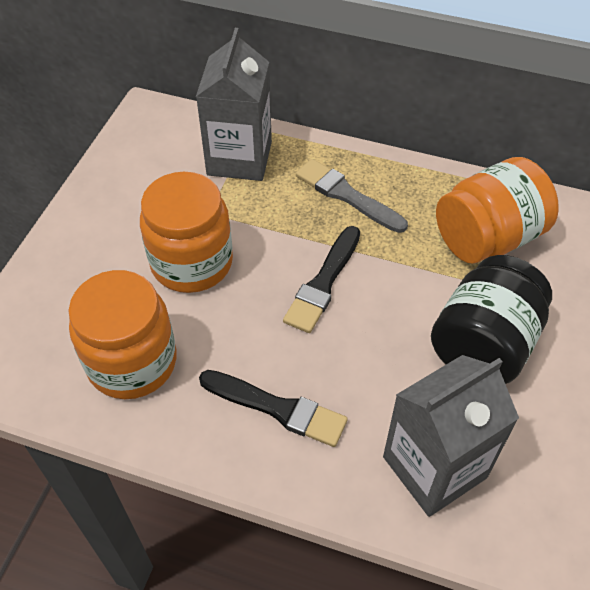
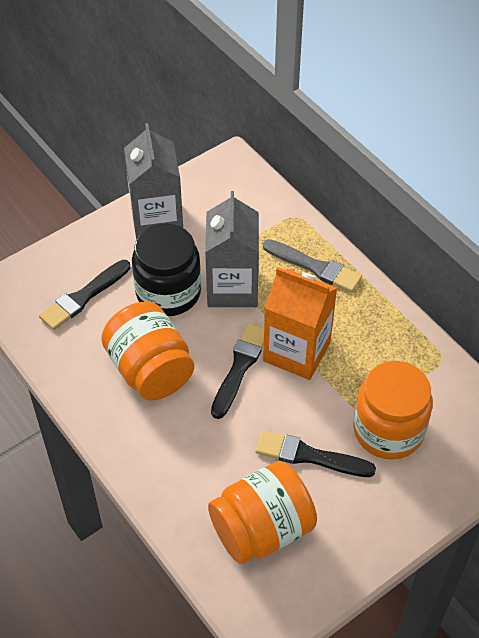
black brush: 2 -> 3
orange carton: 0 -> 1

